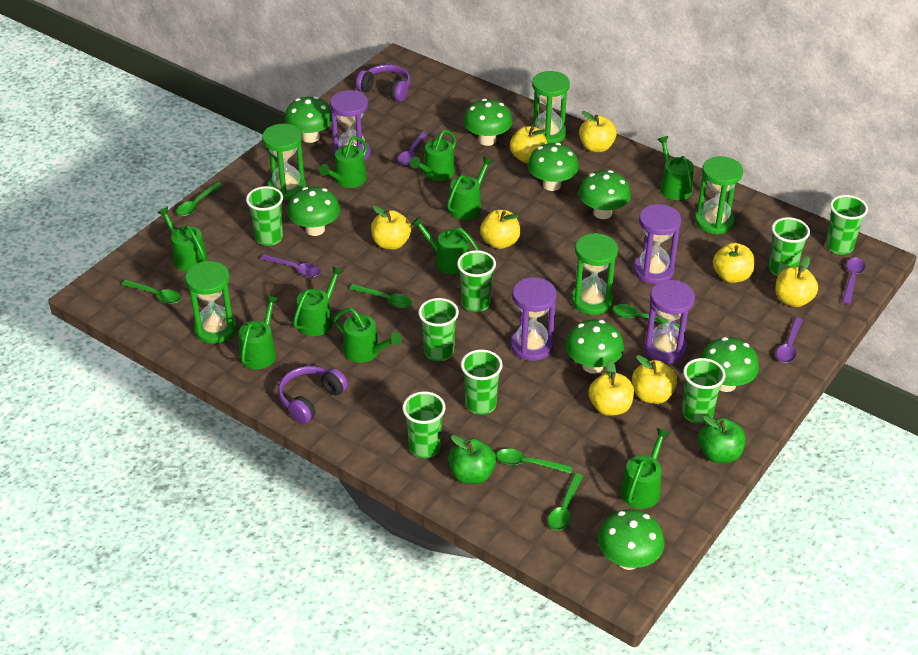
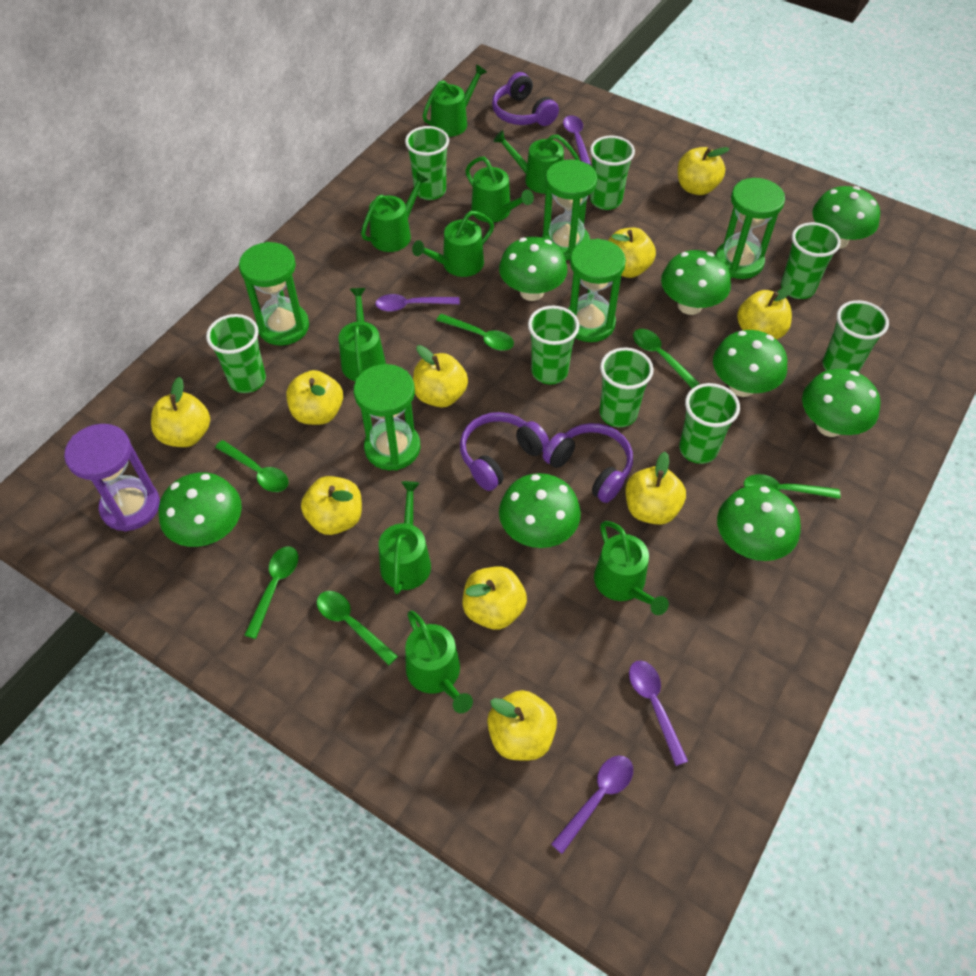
green apple: 2 -> 0
green watering can: 10 -> 9
purple headphones: 2 -> 3
purple hourglass: 4 -> 1
yellow apple: 8 -> 10

